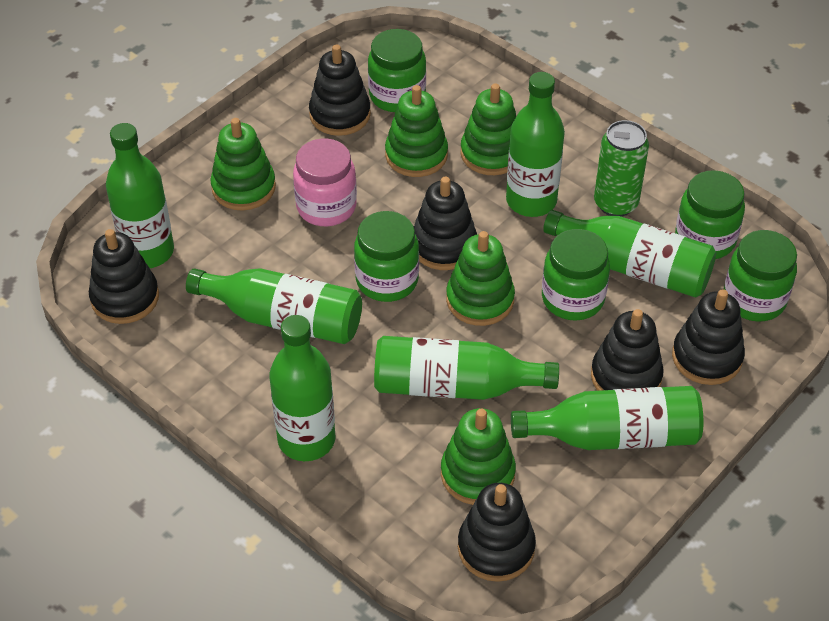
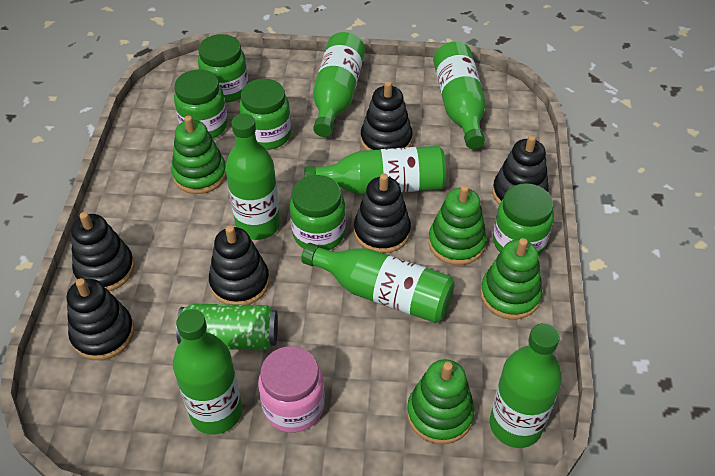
green stacking toy: 5 -> 4

